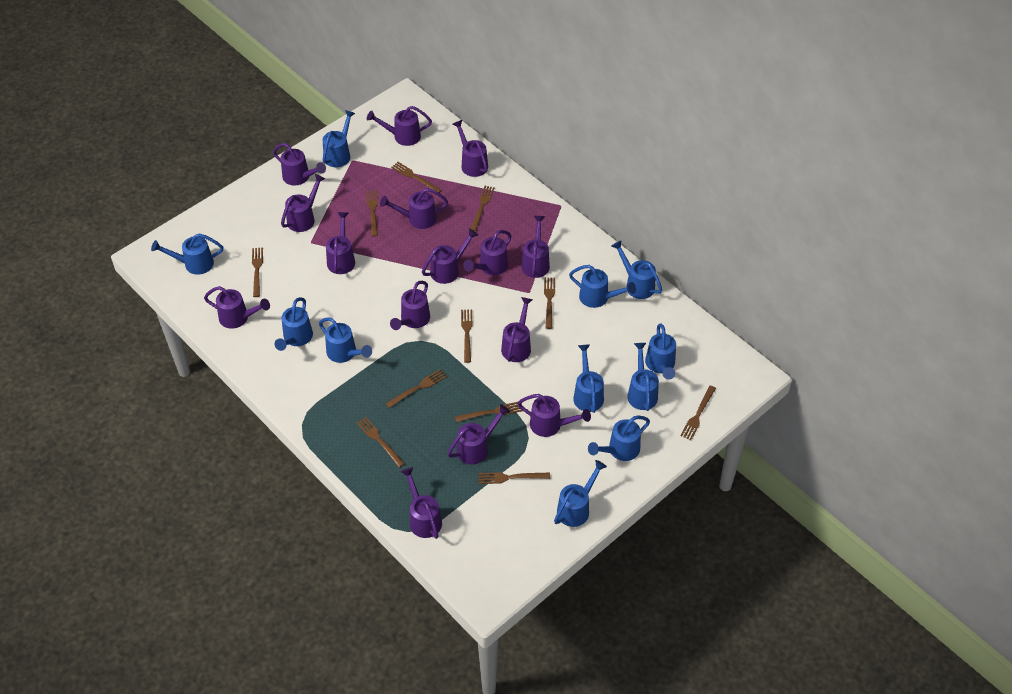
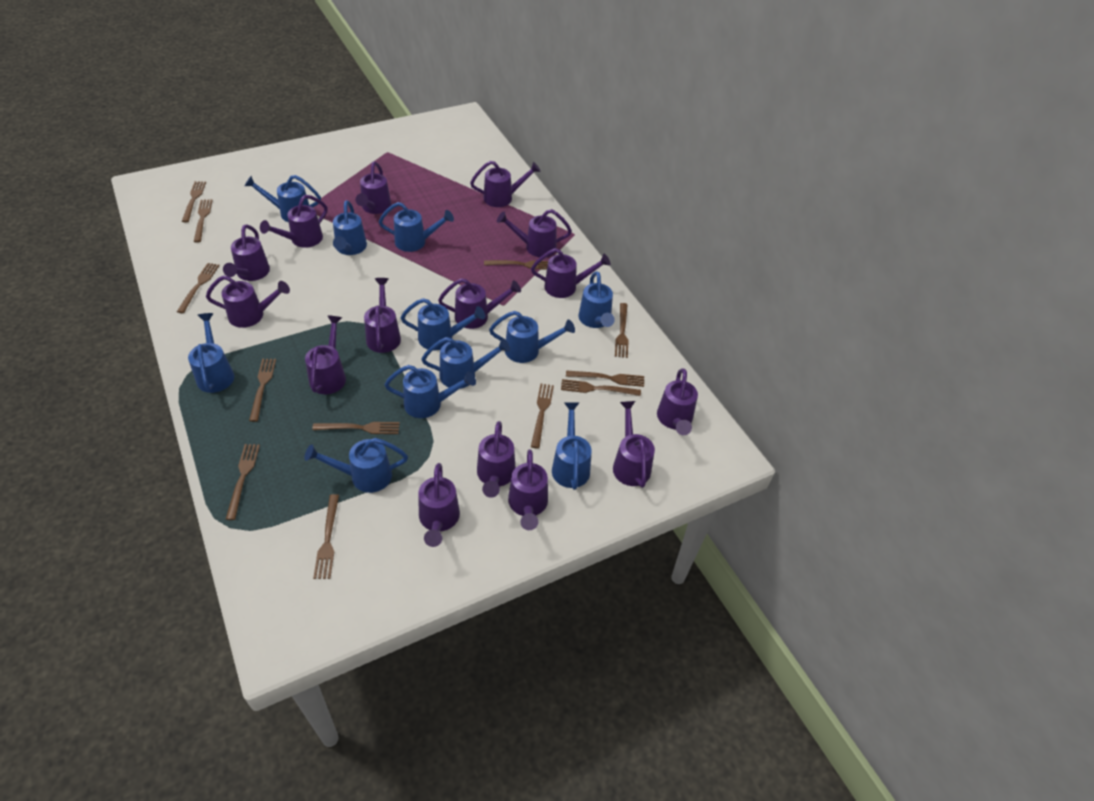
brown fork: 11 -> 12

